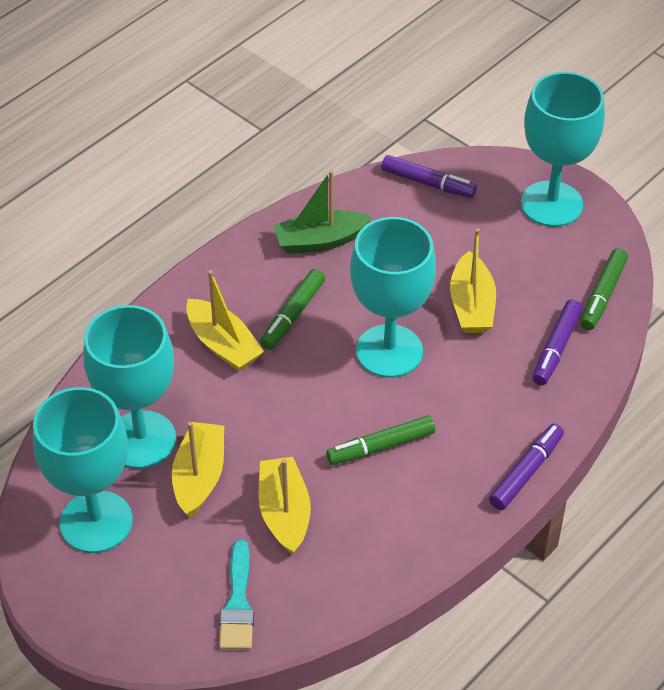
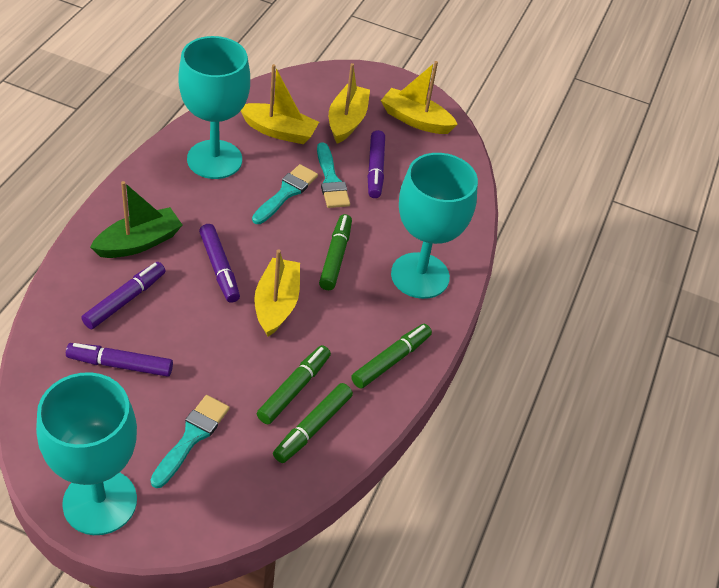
green marker: 3 -> 4
purple marker: 3 -> 4
turquoise brush: 1 -> 3
turquoise goblet: 4 -> 3

